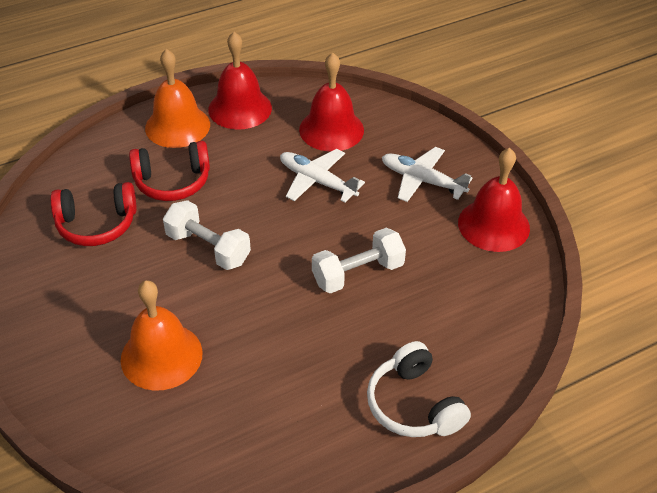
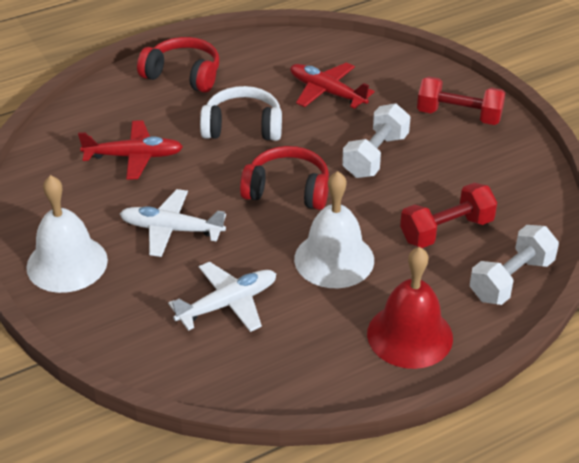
orange bell: 2 -> 0
red bell: 3 -> 1
red dumbbell: 0 -> 2
red plane: 0 -> 2
white bell: 0 -> 2

